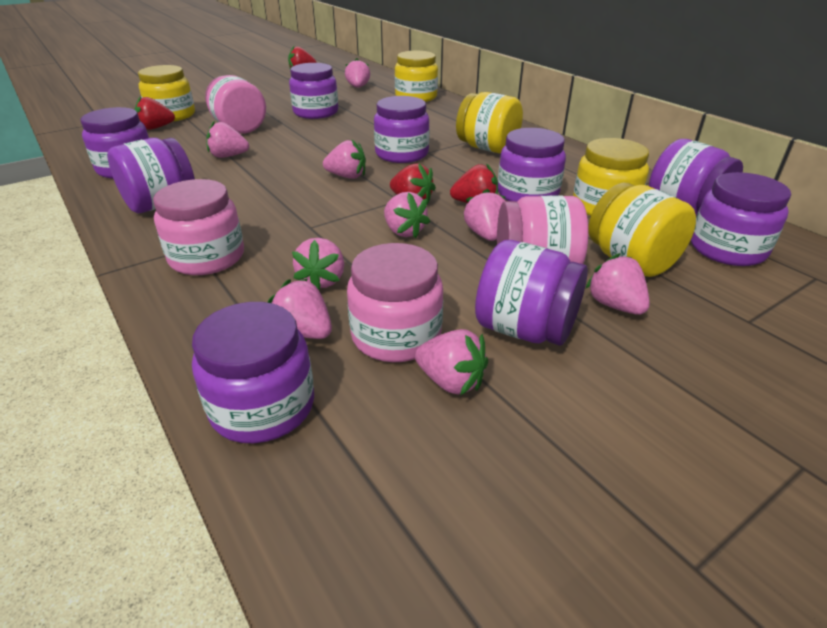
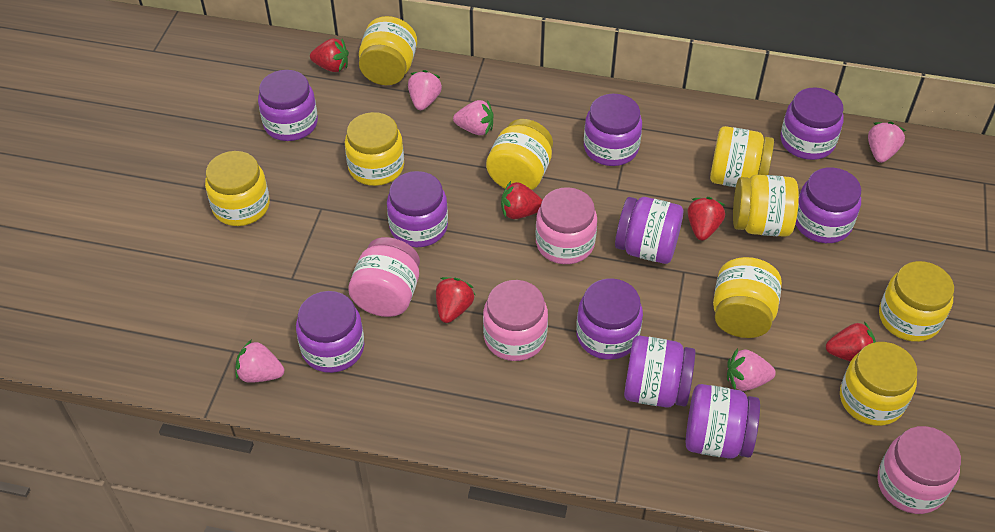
pink strawberry: 9 -> 5
purple jar: 9 -> 10
red strawberry: 4 -> 5
yellow jar: 5 -> 9

